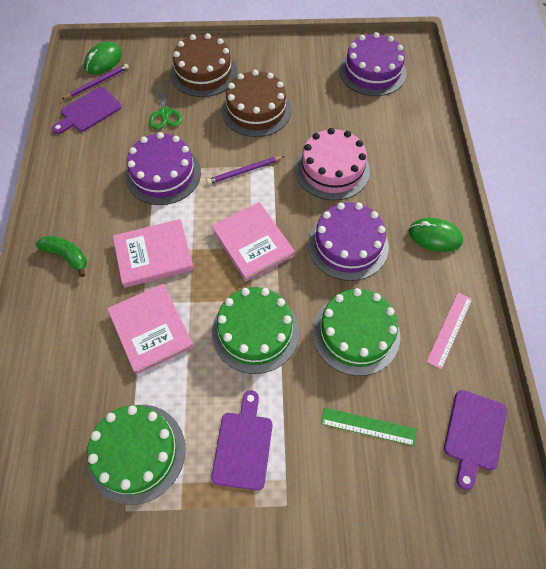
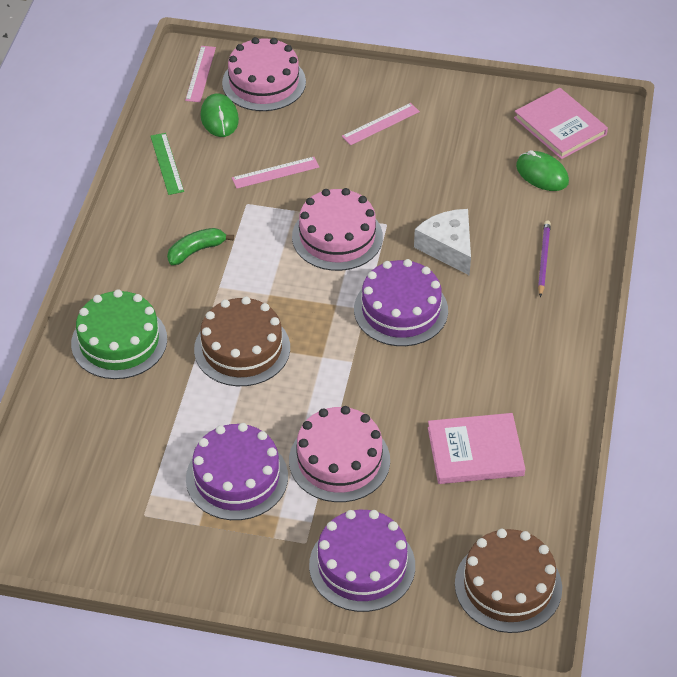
green cake: 3 -> 1
green scissors: 1 -> 0
pink book: 3 -> 2
pink cake: 1 -> 3
pink ruler: 1 -> 3
purple cutting board: 3 -> 0
purple pencil: 2 -> 1
white cheese: 0 -> 1

